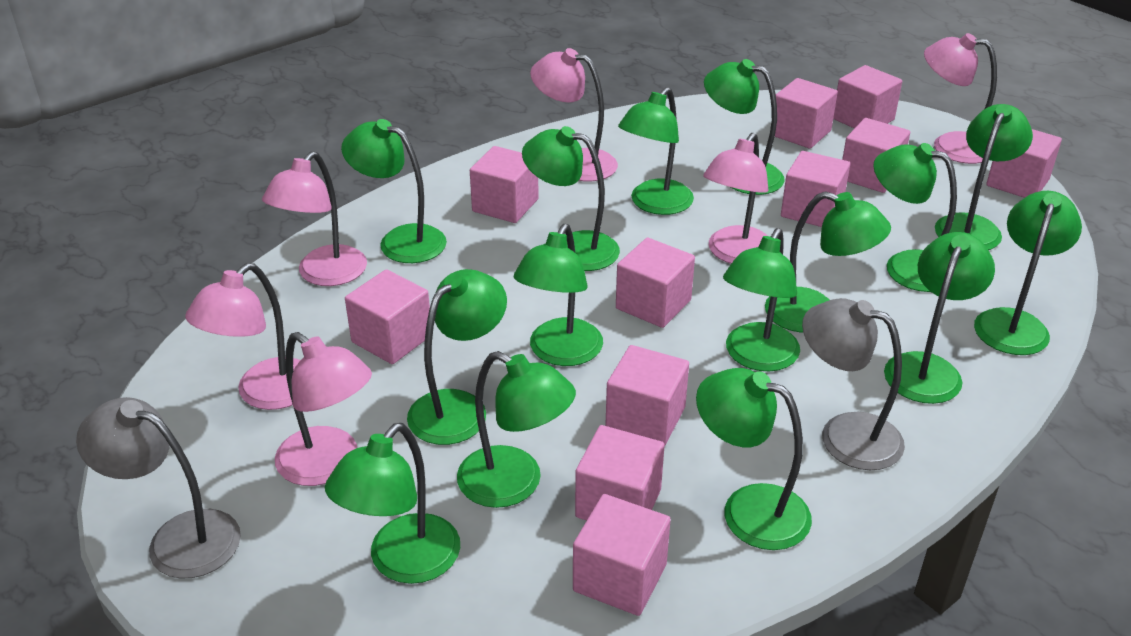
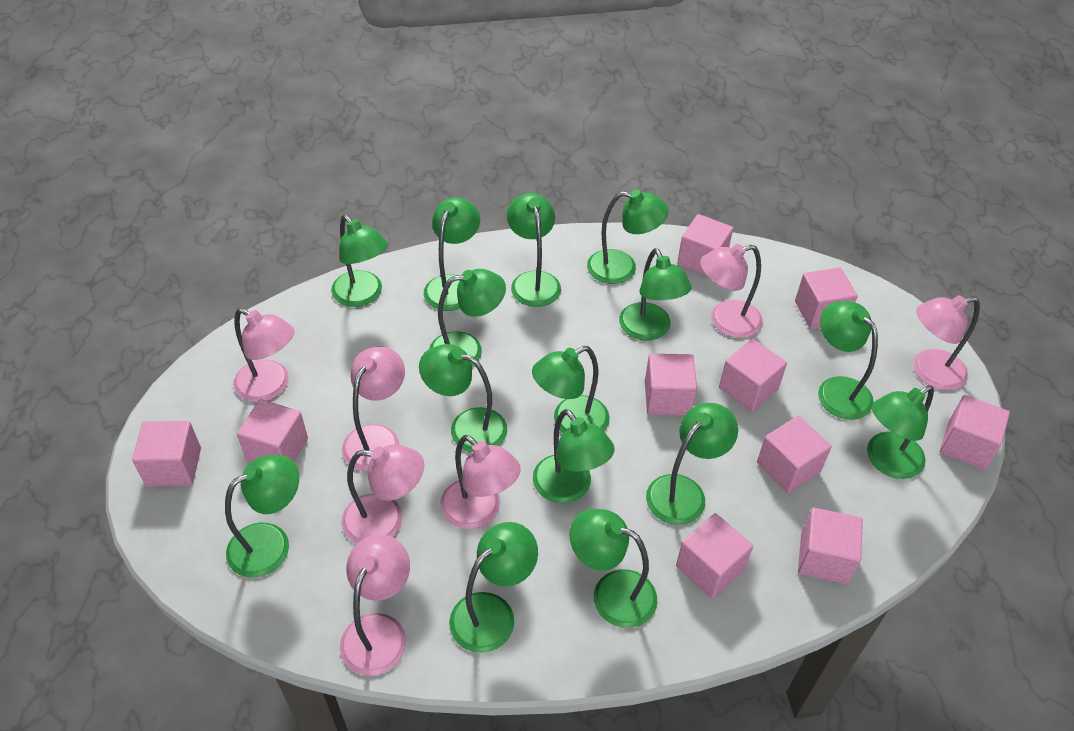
grey lamp: 2 -> 0
pink cube: 11 -> 10
pink lamp: 6 -> 7

